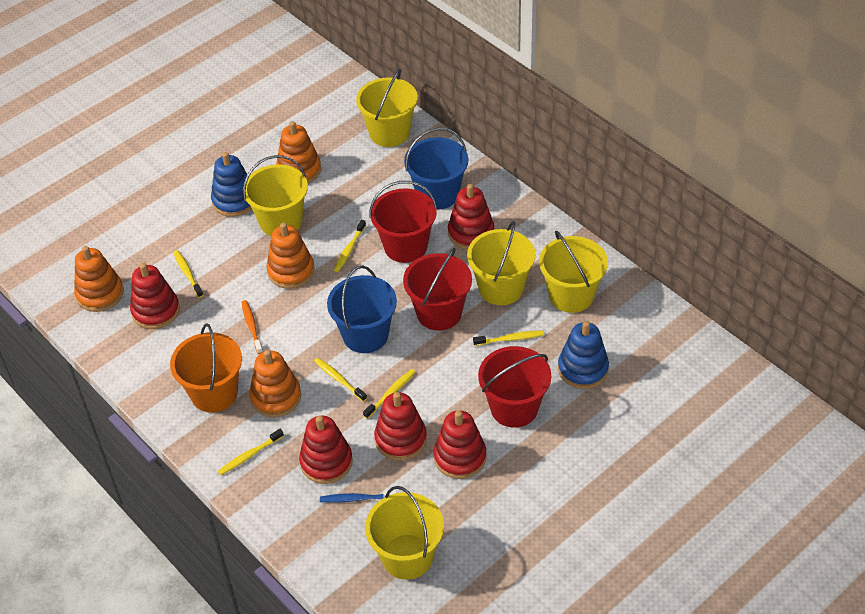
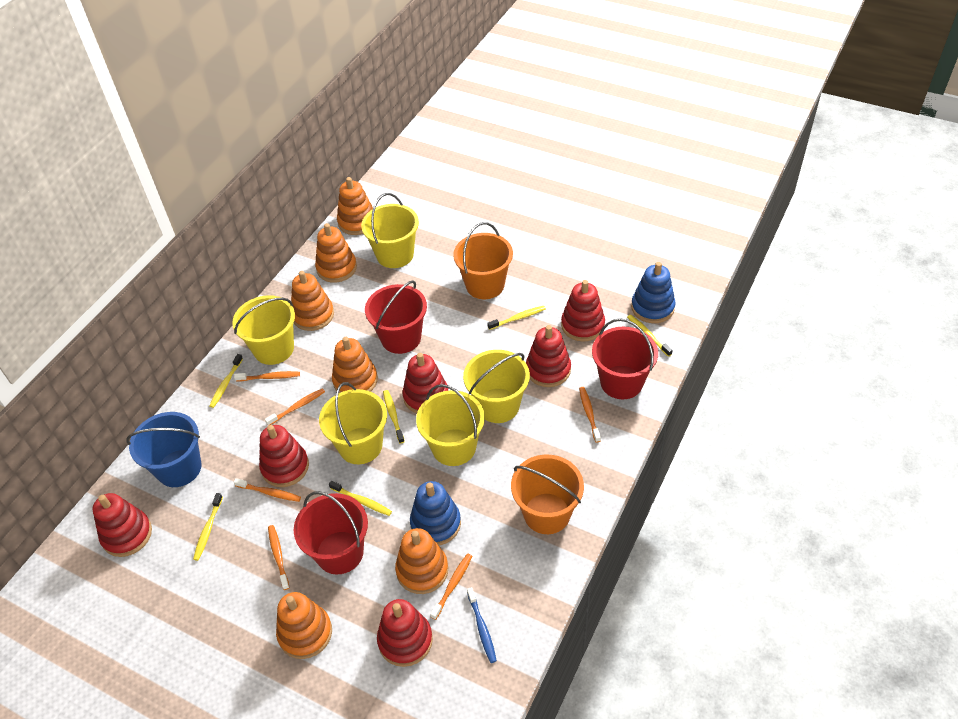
blue bucket: 2 -> 1
orange bucket: 1 -> 2
orange stacking toy: 4 -> 6
orange toothbrush: 1 -> 6
red stacking toy: 5 -> 6

